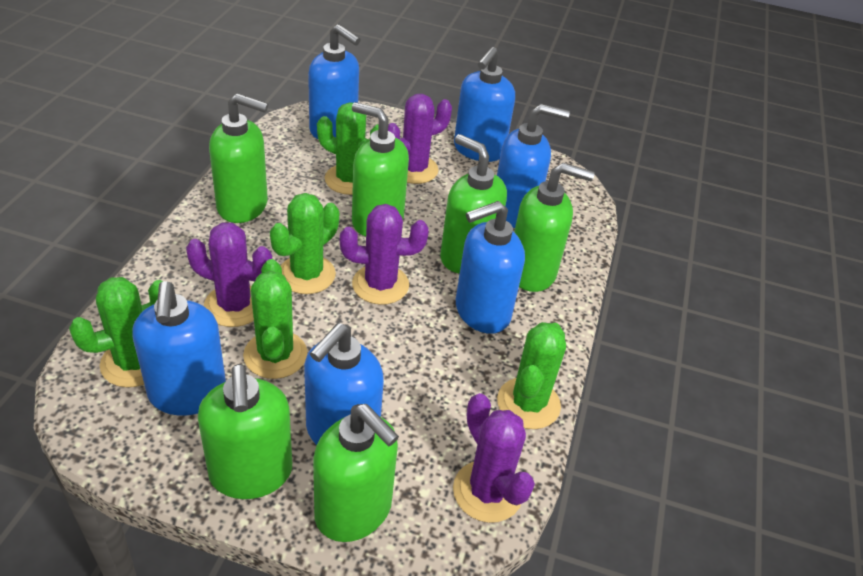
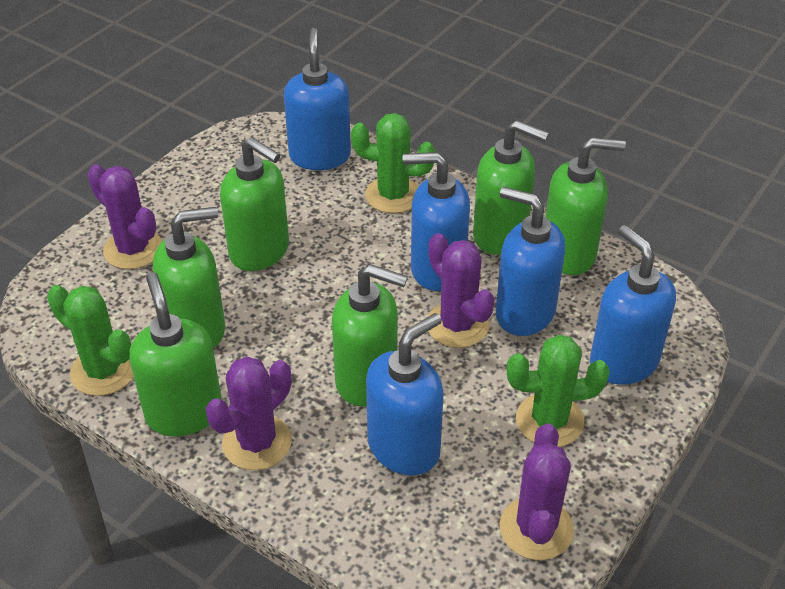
blue soap dispenser: 6 -> 5
green cactus: 5 -> 3

